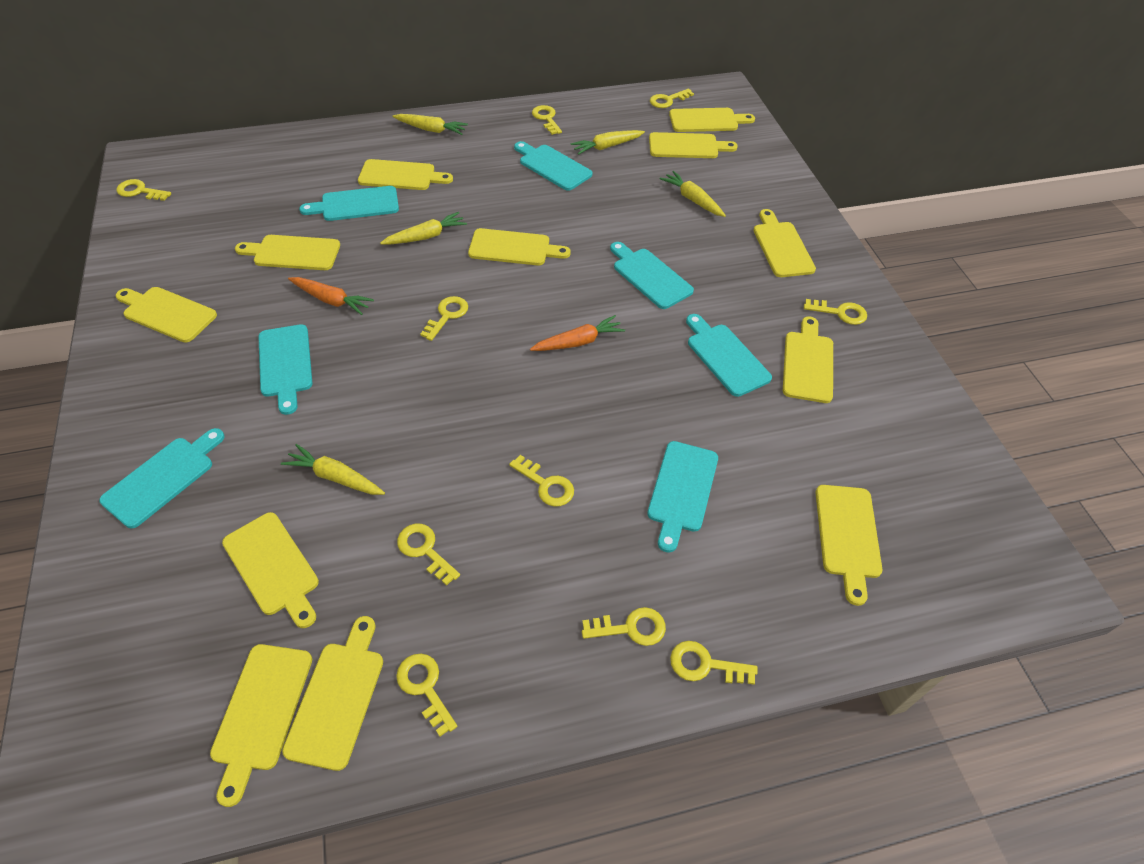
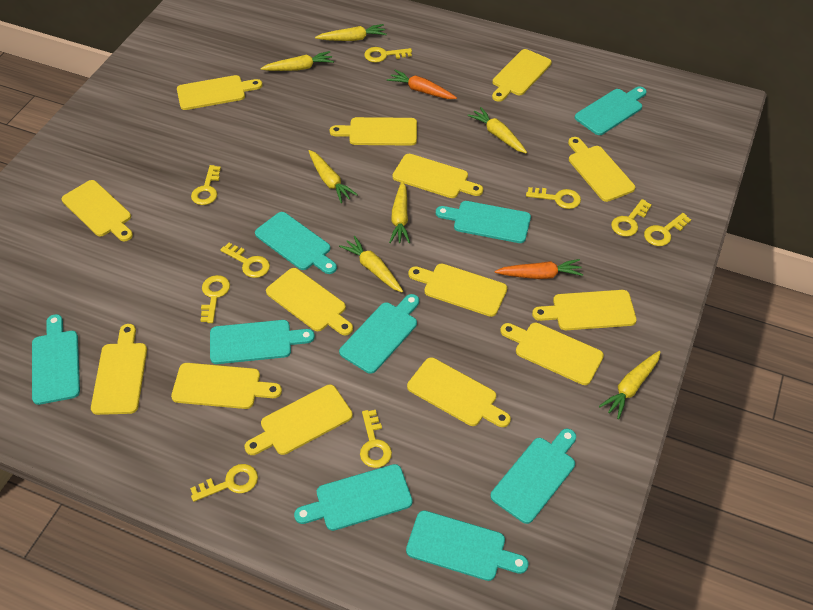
turquoise cutting board: 7 -> 9
yellow carrot: 5 -> 7
yellow cutting board: 12 -> 14
yellow key: 10 -> 9

